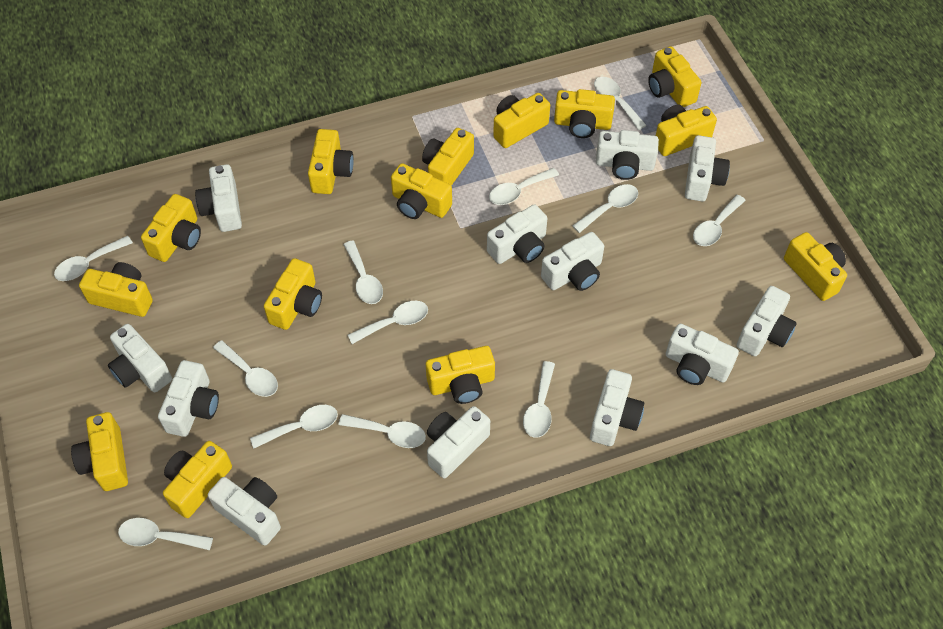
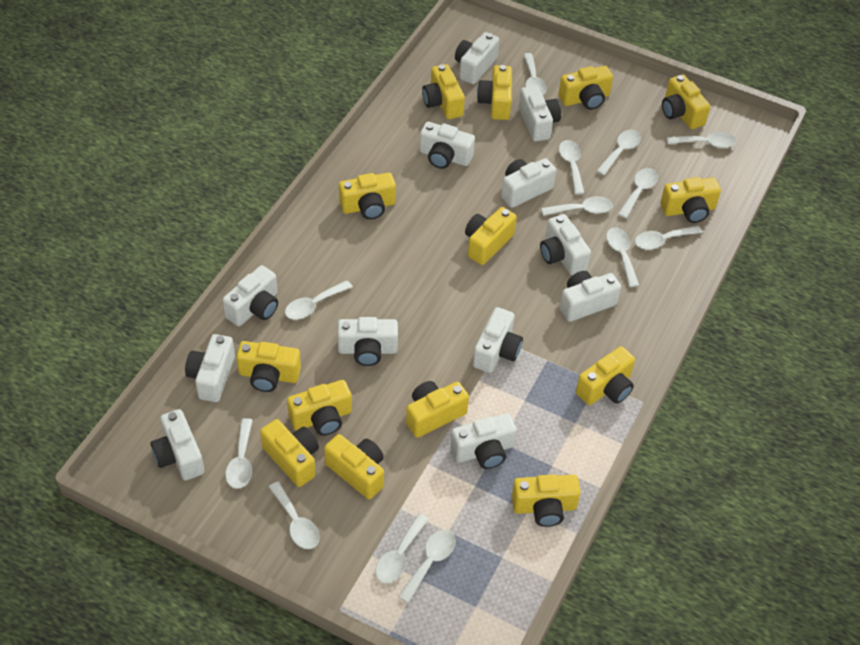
white spoon: 12 -> 13

